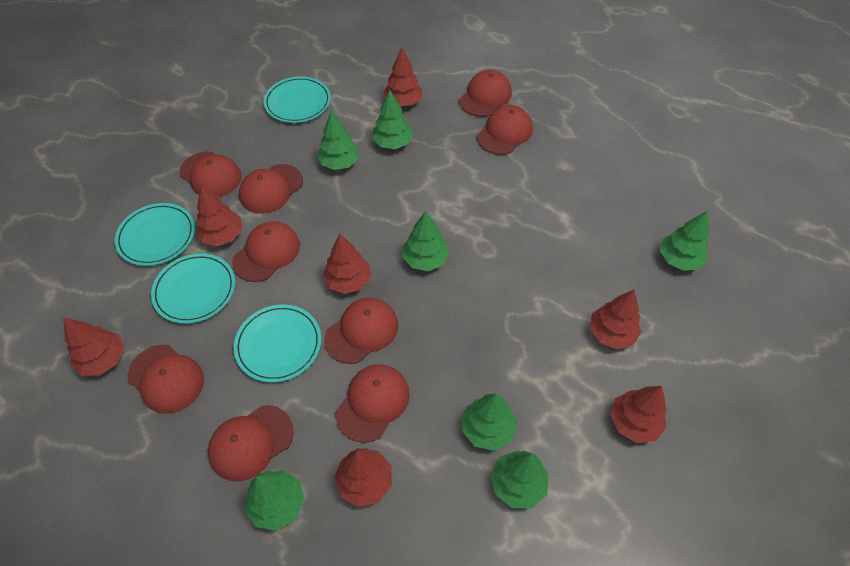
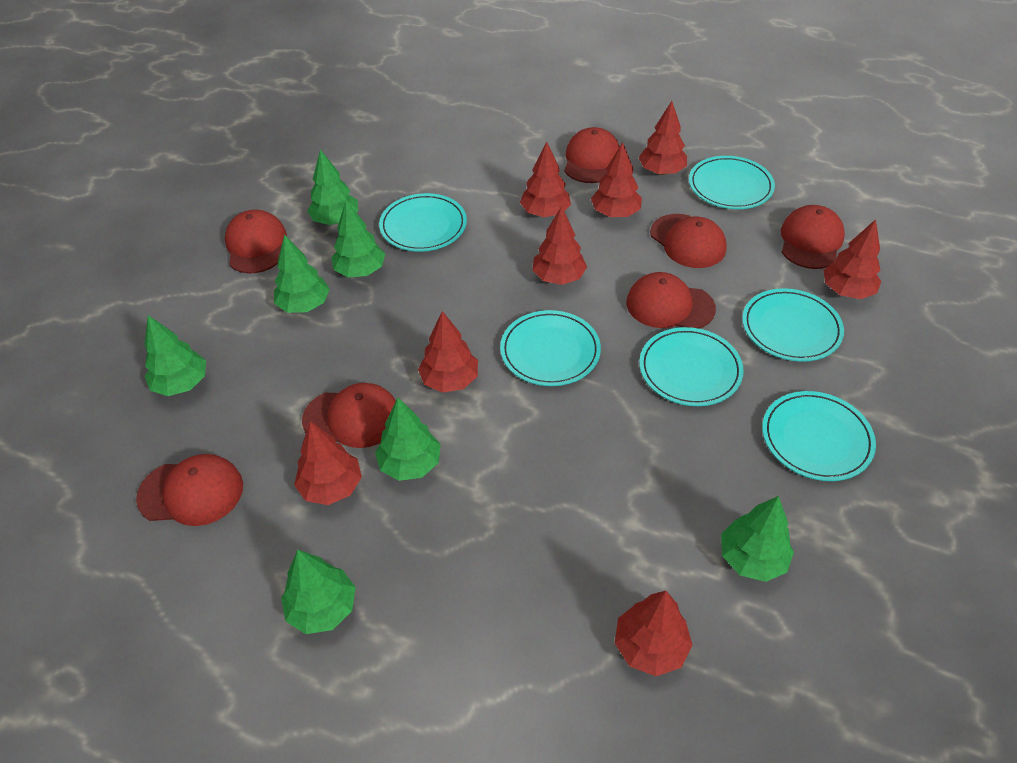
red cap: 9 -> 7
red tree: 7 -> 8
turquoise plate: 4 -> 6

